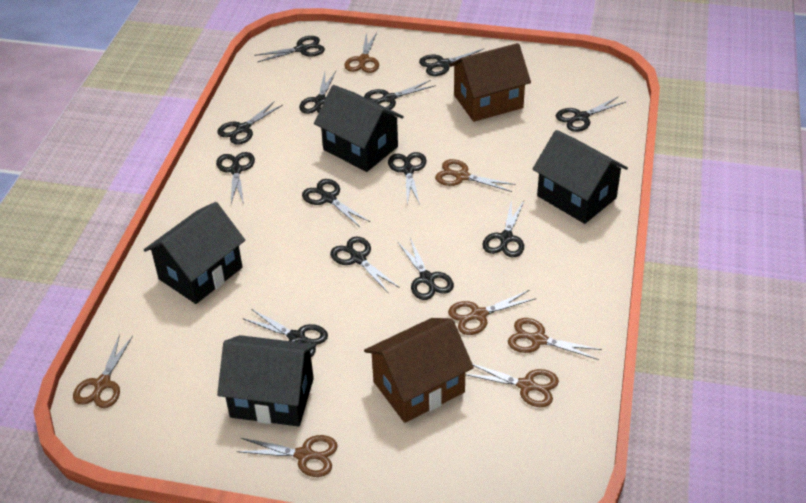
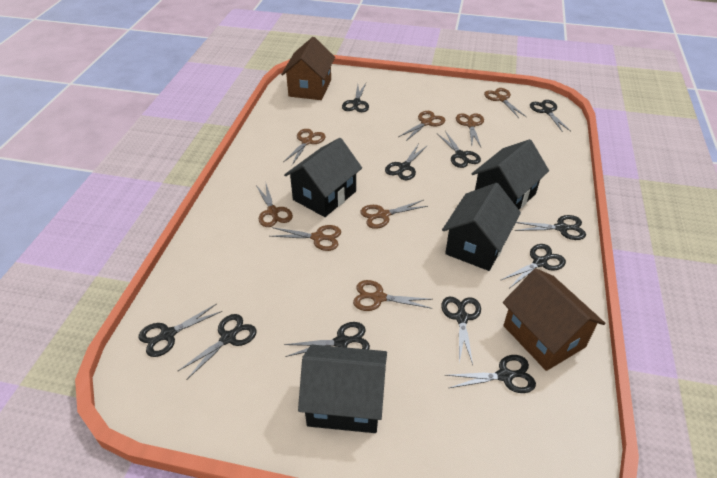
black scissors: 13 -> 11
brown scissors: 7 -> 8

